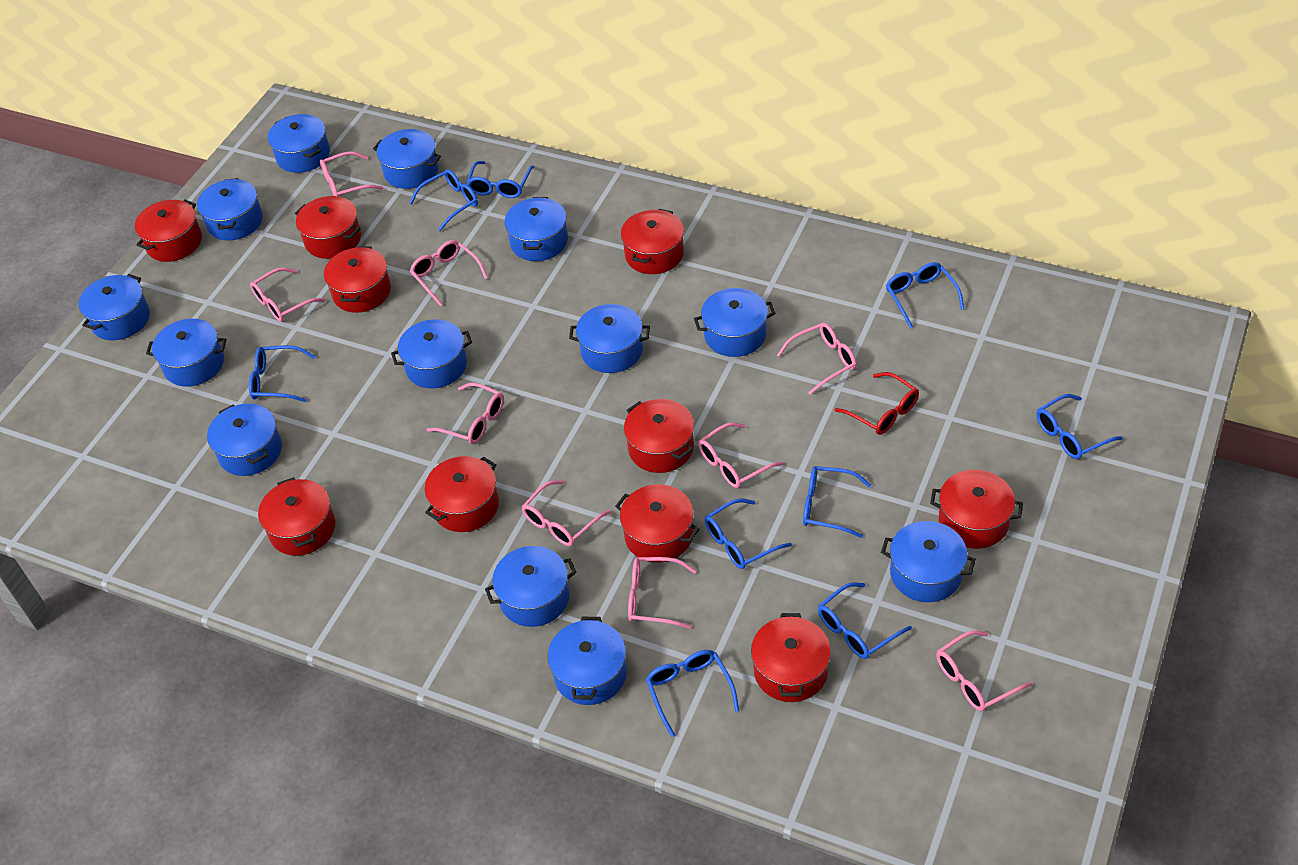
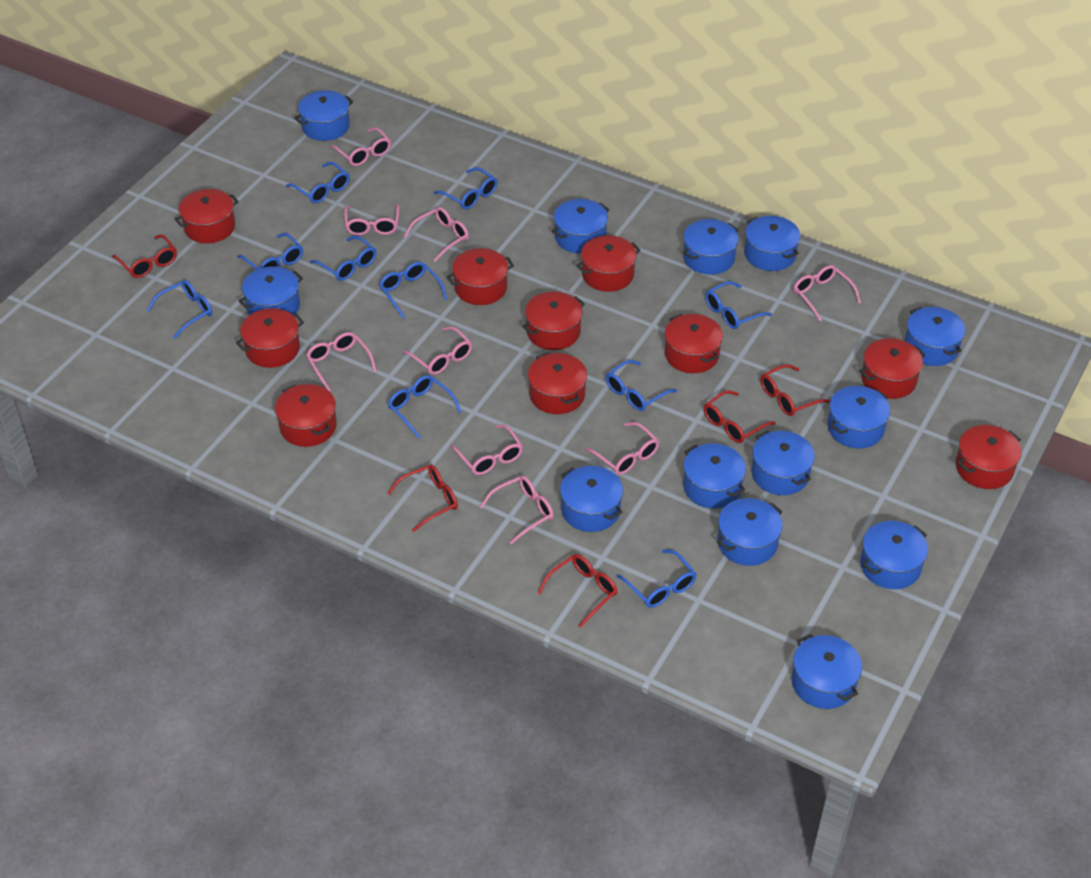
blue glasses: 9 -> 10
red glasses: 1 -> 5

